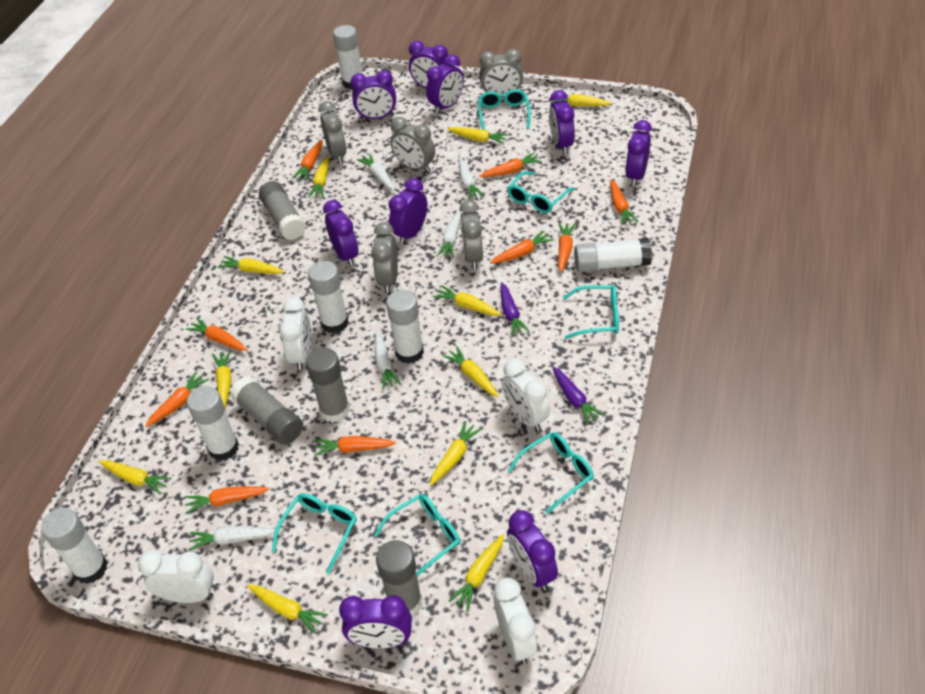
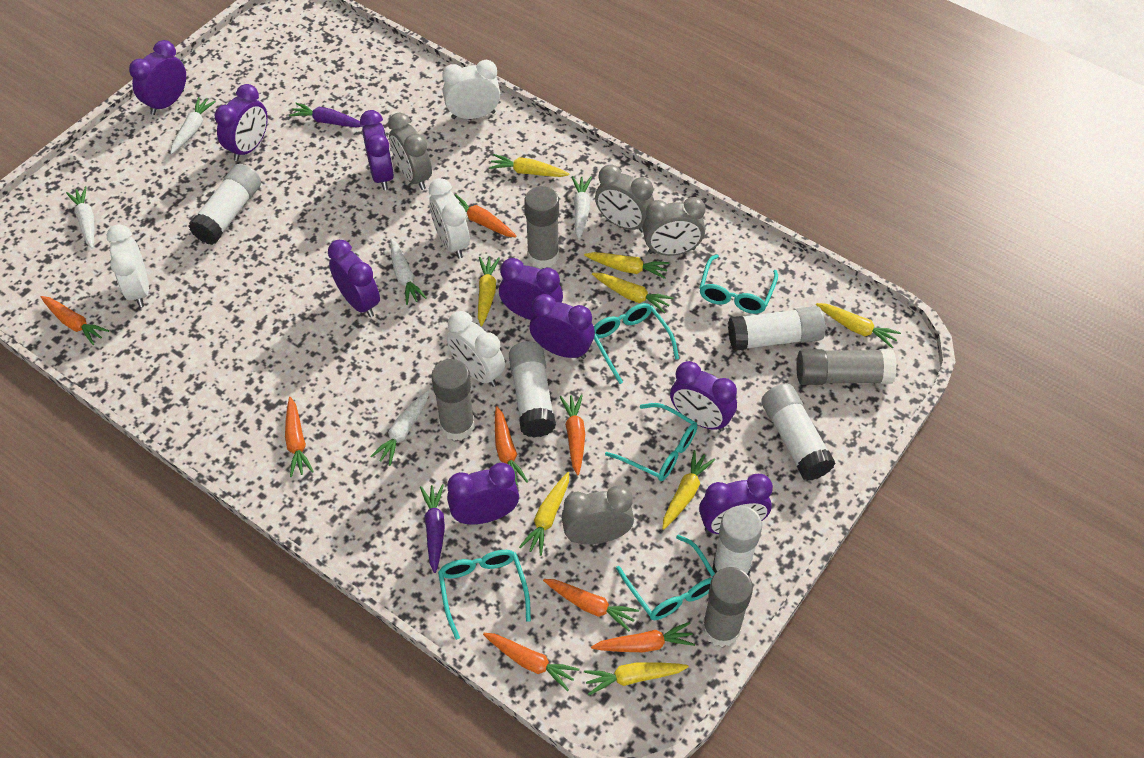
grey clock: 5 -> 4
orange carrot: 9 -> 8
turquoise glasses: 6 -> 5
white glue stick: 6 -> 5
yellow carrot: 11 -> 8

